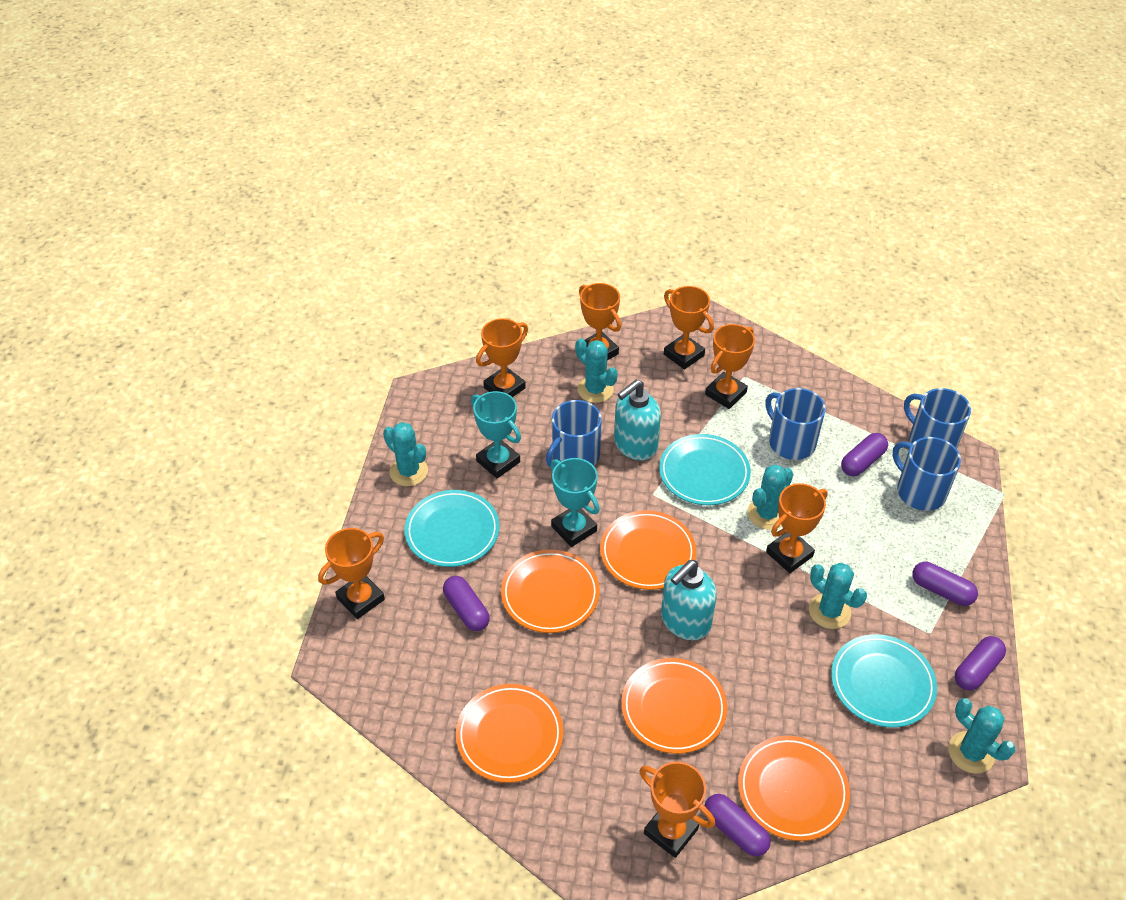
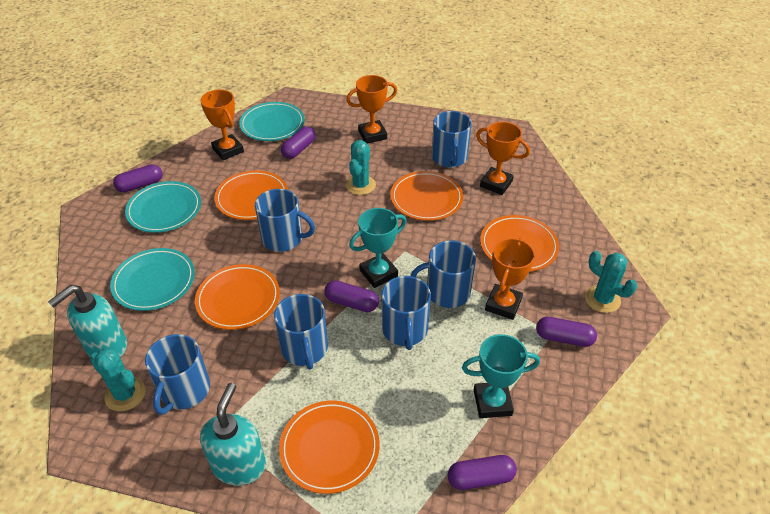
blue mug: 4 -> 6
orange trophy: 7 -> 4
turquoise cactus: 5 -> 3

